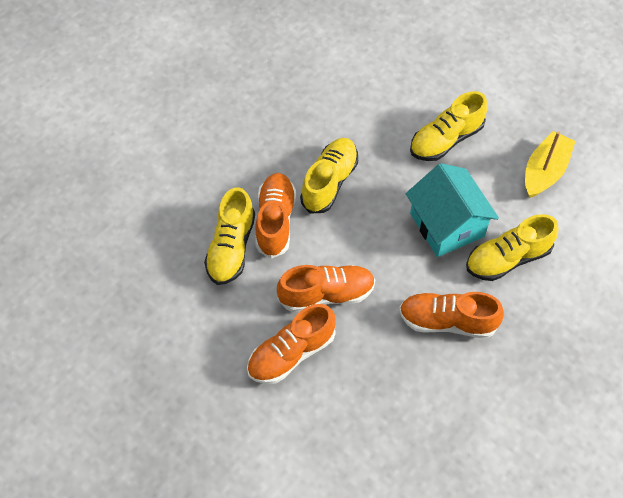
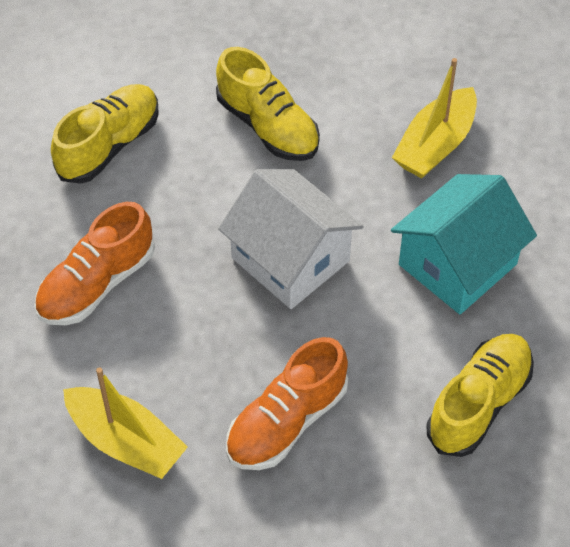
orange shoe: 4 -> 2
white house: 0 -> 1
yellow boat: 1 -> 2
yellow shoe: 4 -> 3

